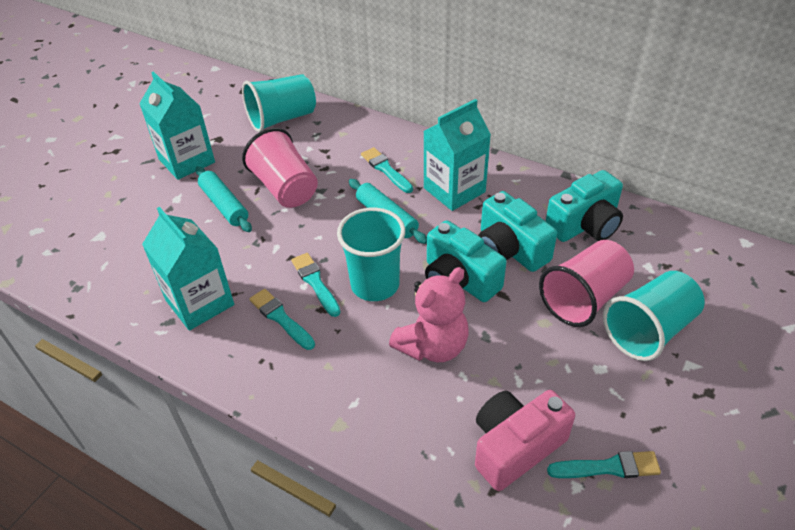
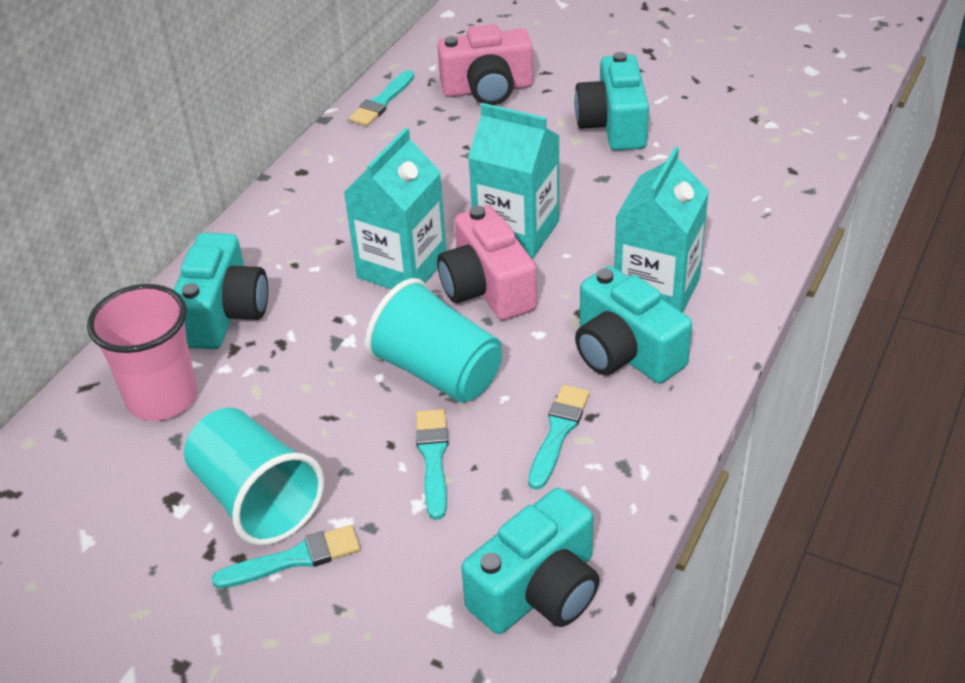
pink camera: 1 -> 2
pink cup: 2 -> 1
pink teddy bear: 1 -> 0
turquoise camera: 3 -> 4
turquoise cup: 3 -> 2
turquoise rolling pin: 2 -> 0

